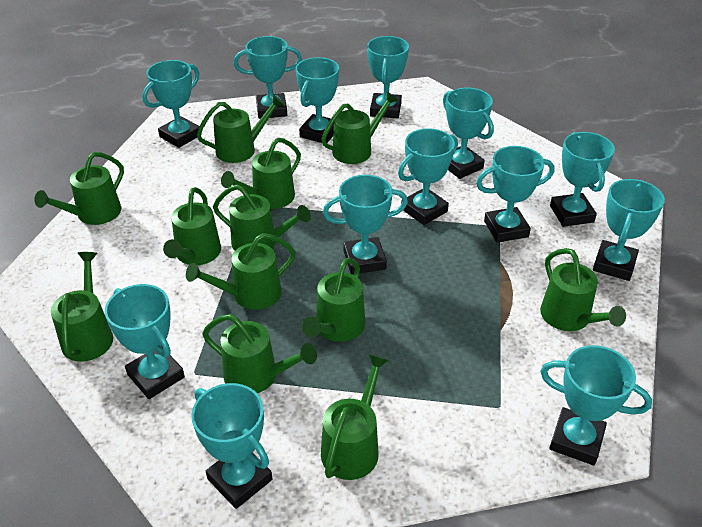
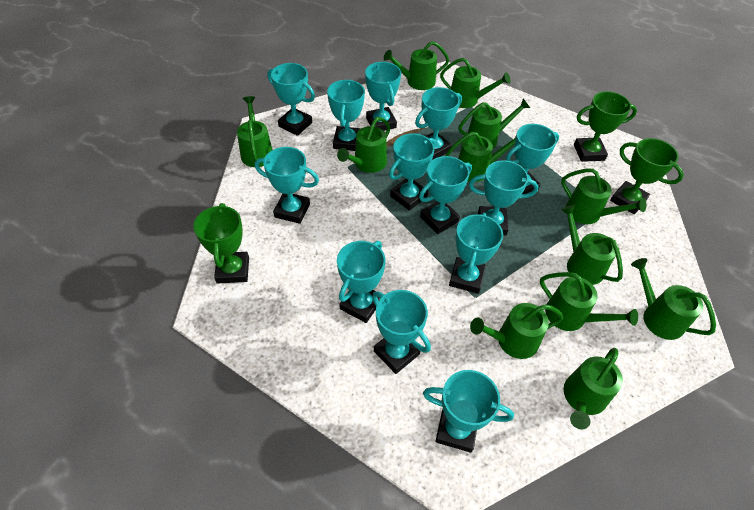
green trophy: 0 -> 3

